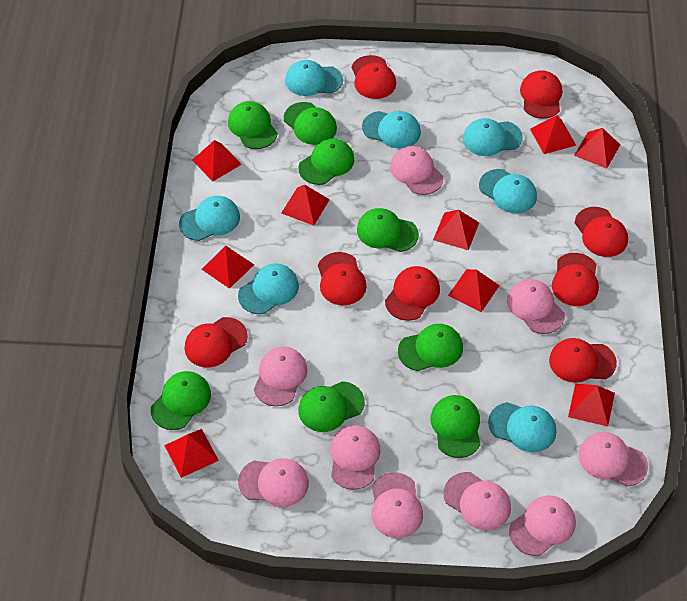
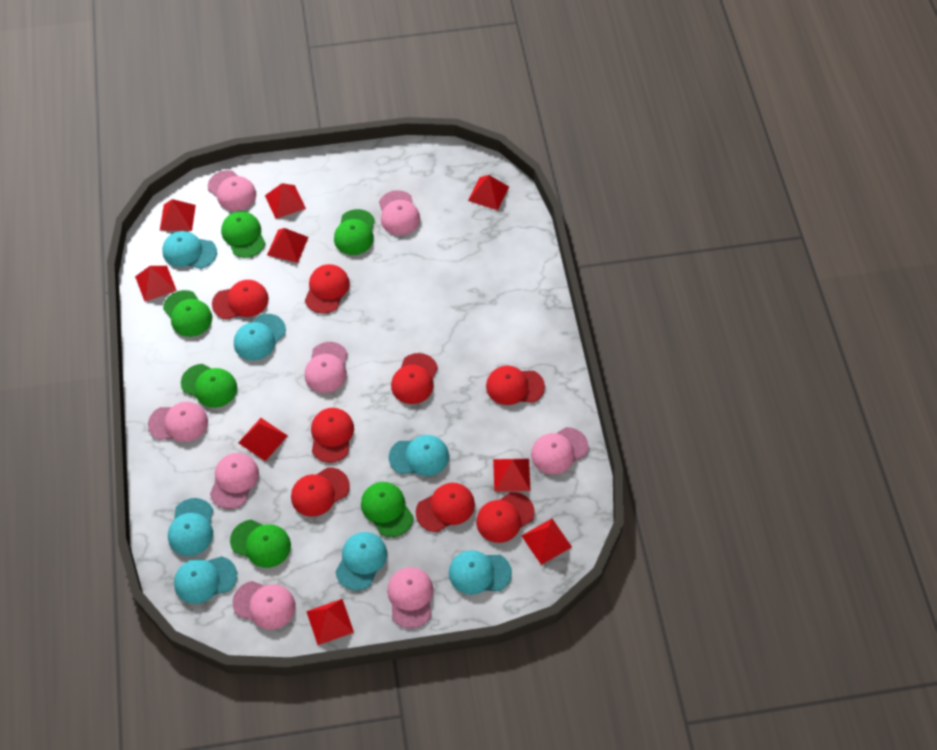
green cap: 8 -> 6
pink cap: 9 -> 8

